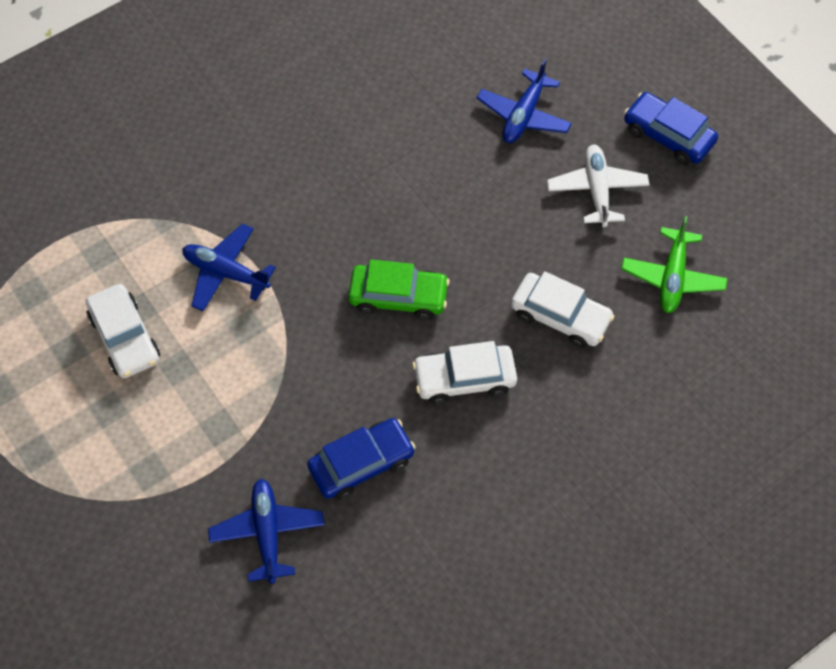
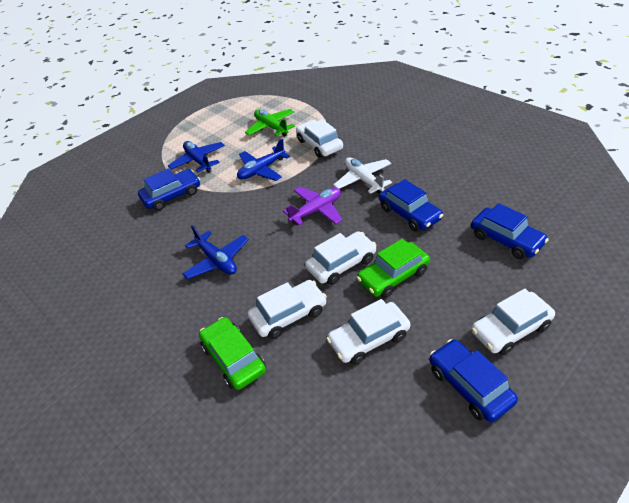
blue car: 2 -> 4
green car: 1 -> 2
purple plane: 0 -> 1
white car: 3 -> 5

